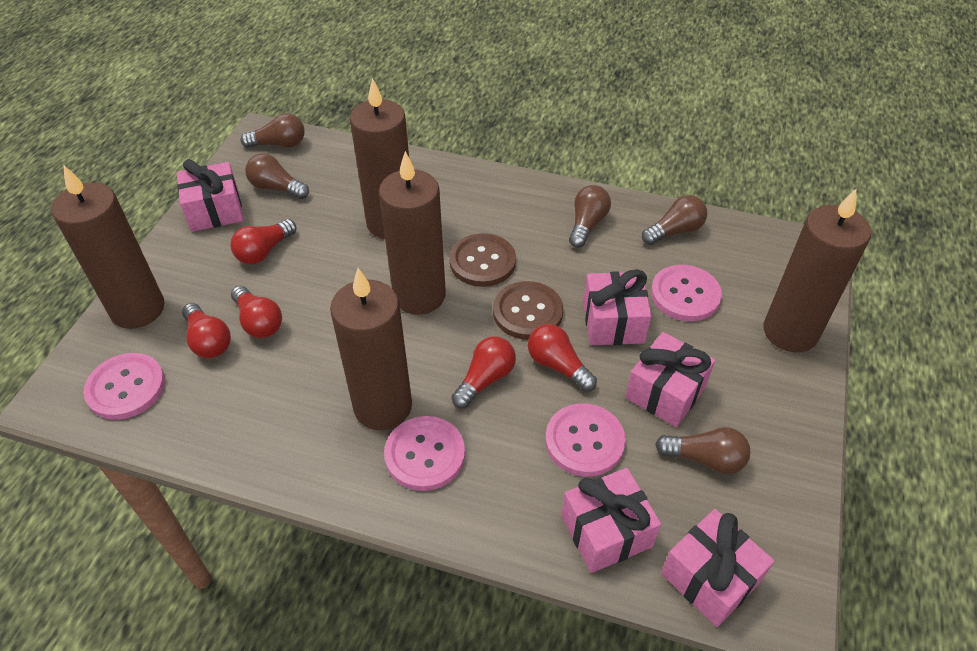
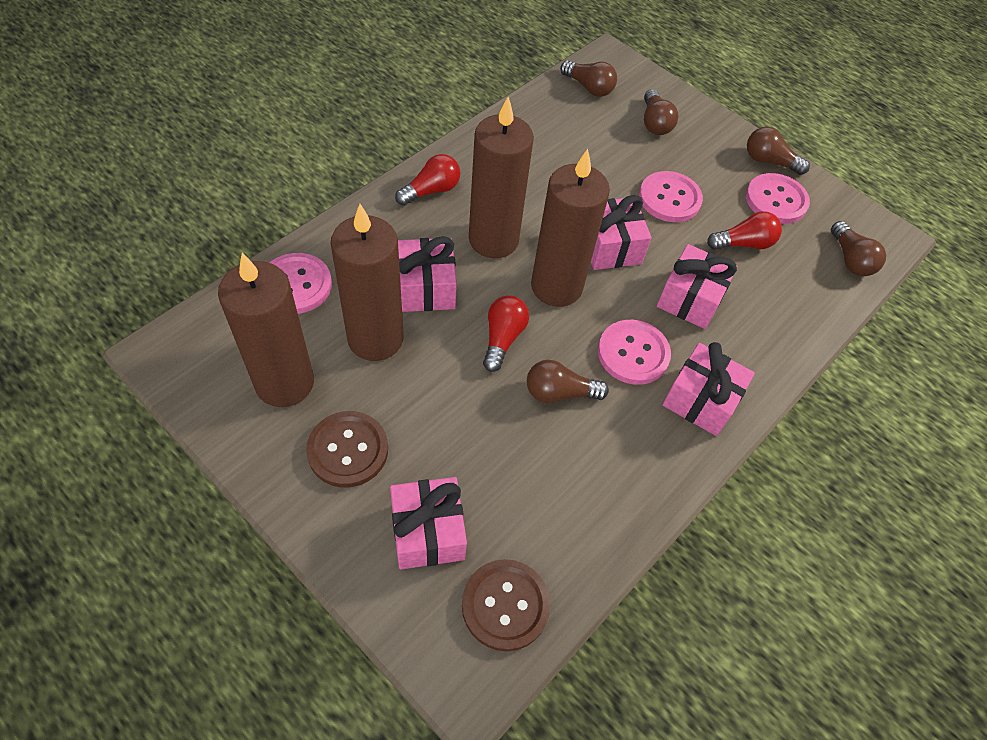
brown candle: 5 -> 4
red light bulb: 5 -> 3

